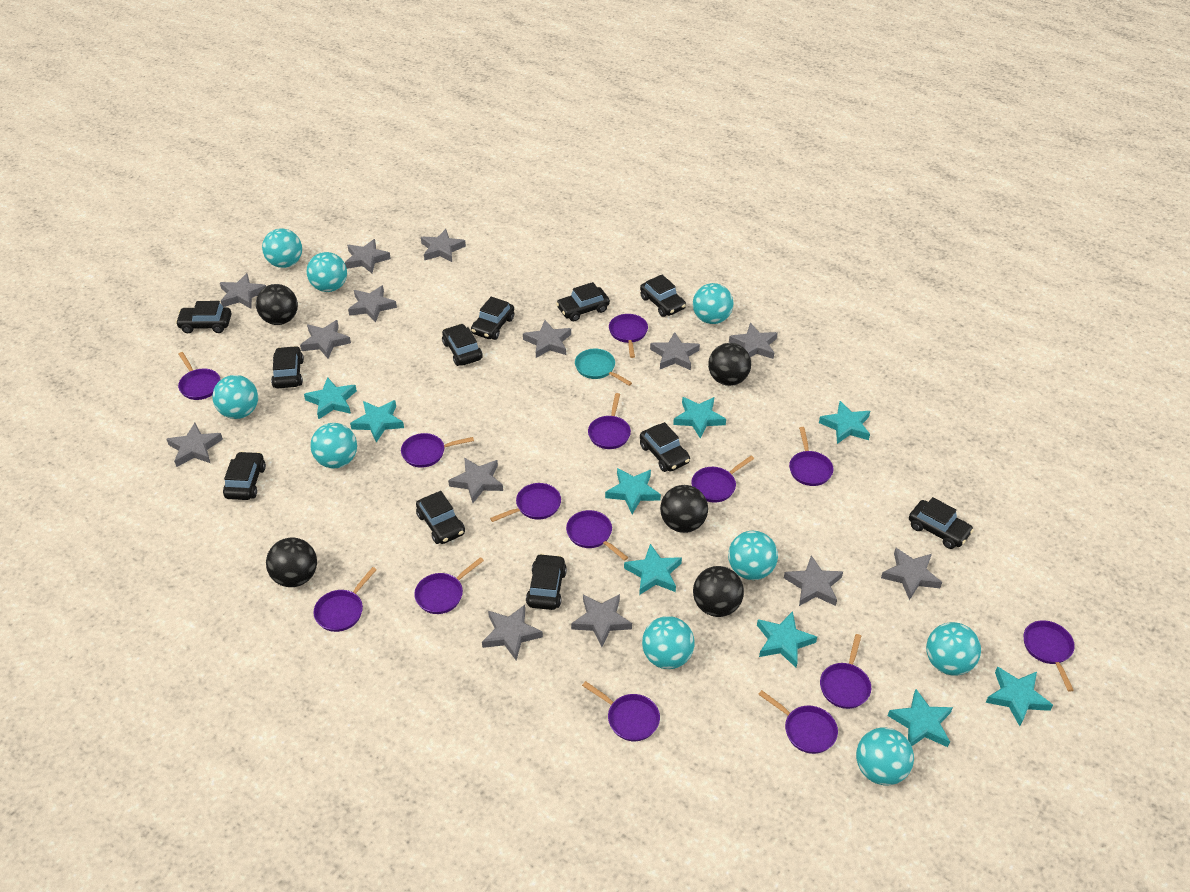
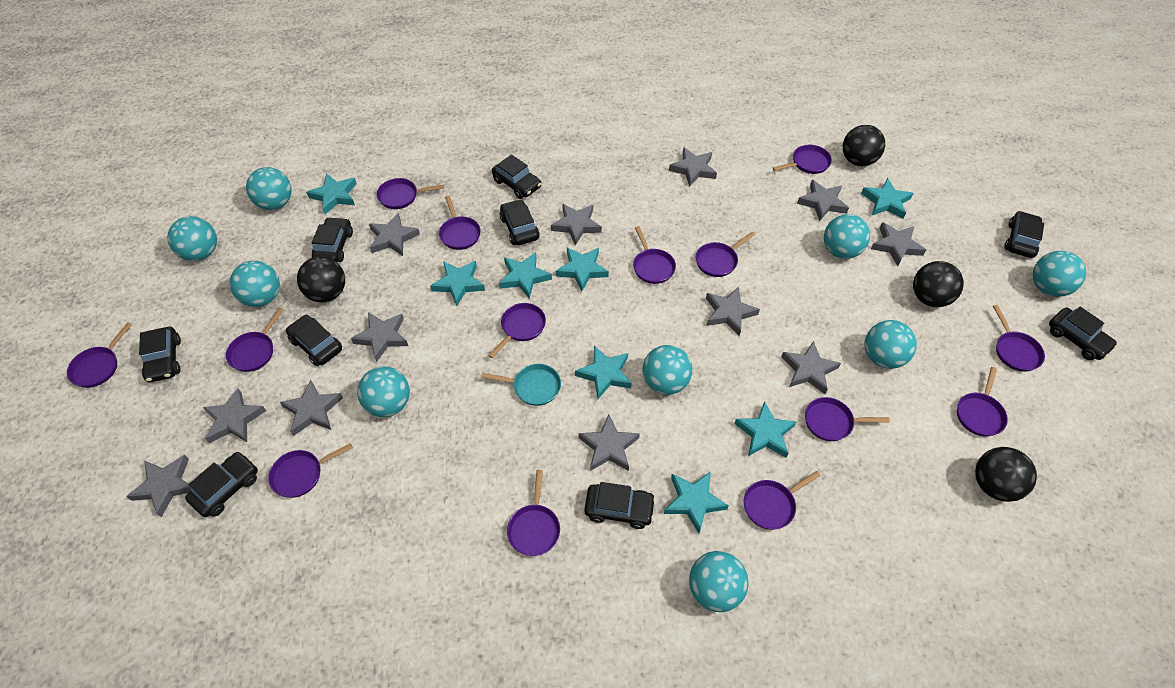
black ball: 5 -> 4
black car: 11 -> 9
grey star: 14 -> 12
turquoise star: 9 -> 8

